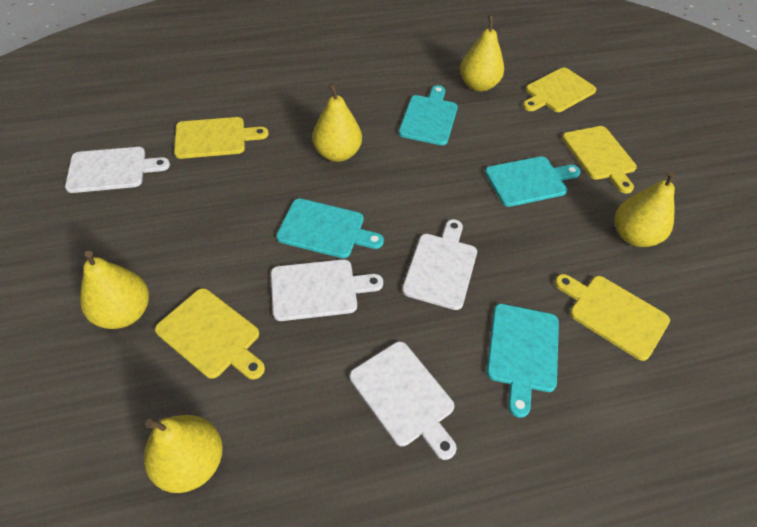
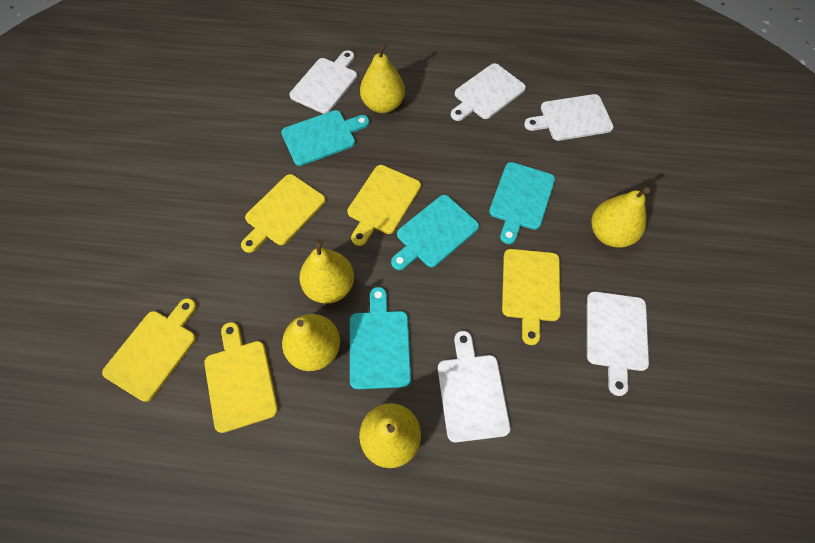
white cutting board: 4 -> 5

